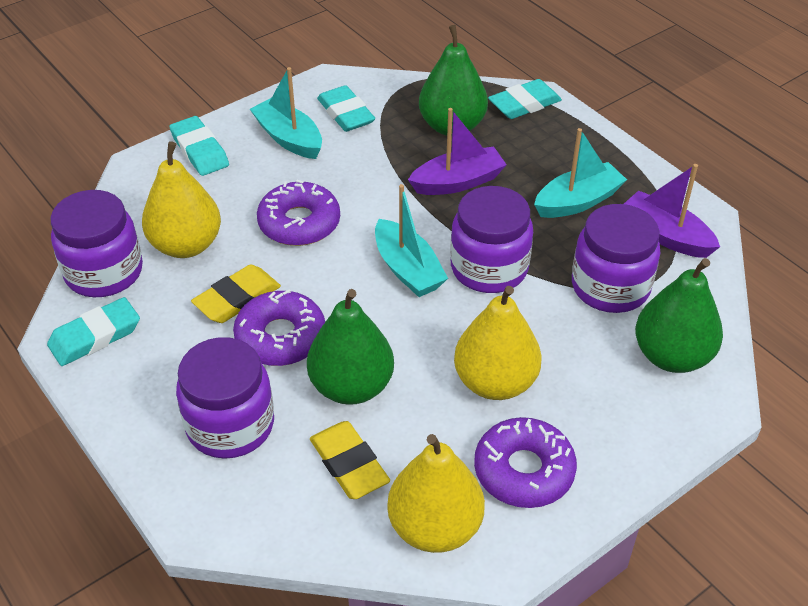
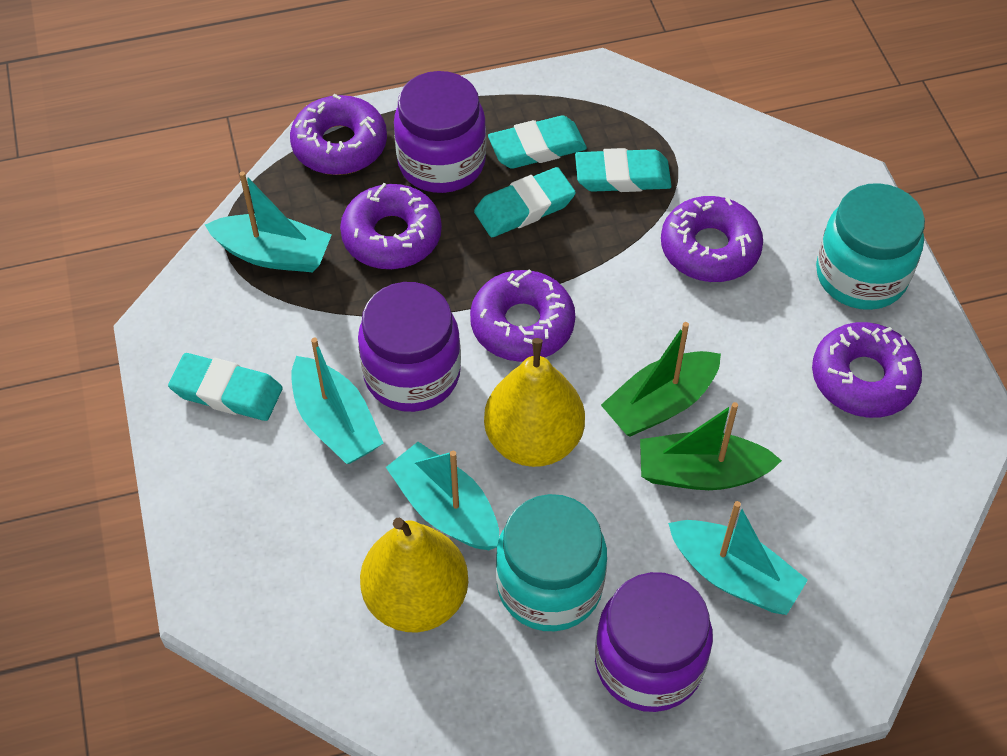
green boat: 0 -> 2
green pear: 3 -> 0
purple boat: 2 -> 0
purple donut: 3 -> 5
purple jar: 4 -> 3
turquoise boat: 3 -> 4
turquoise jar: 0 -> 2
yellow eraser: 2 -> 0
yellow pear: 3 -> 2

